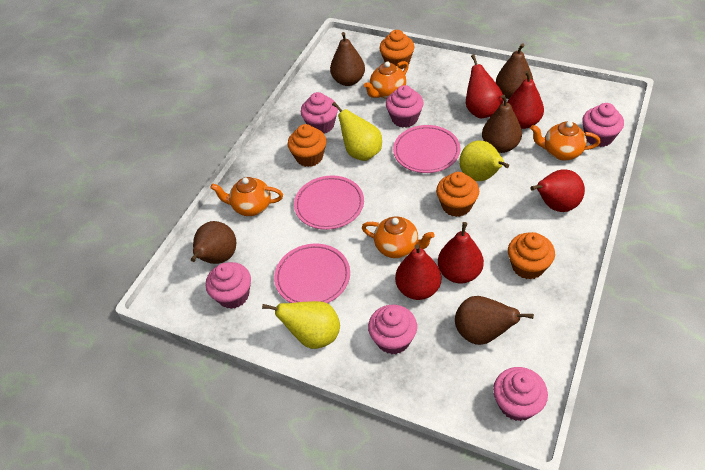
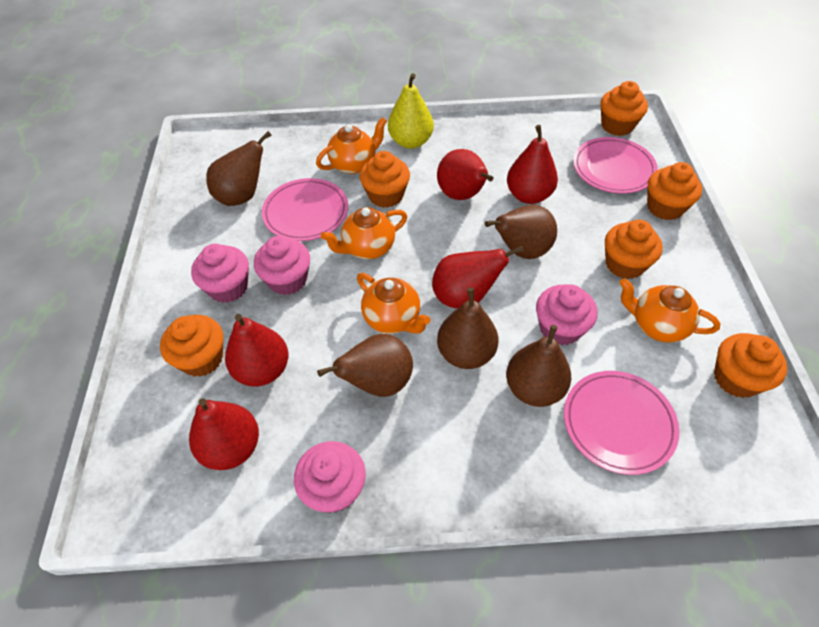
orange cupcake: 4 -> 6
pink cupcake: 6 -> 4
yellow pear: 3 -> 1

